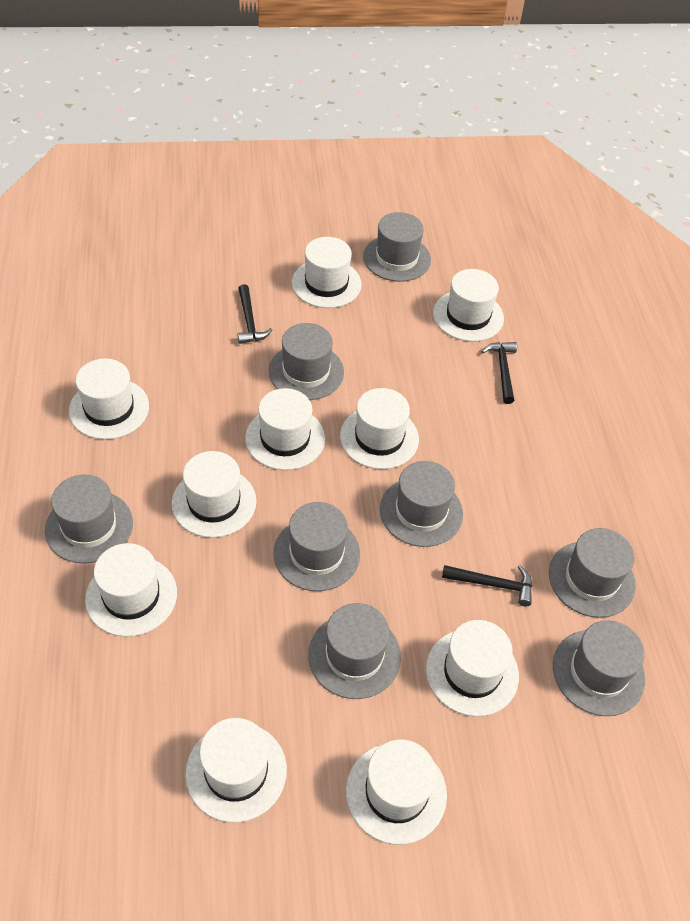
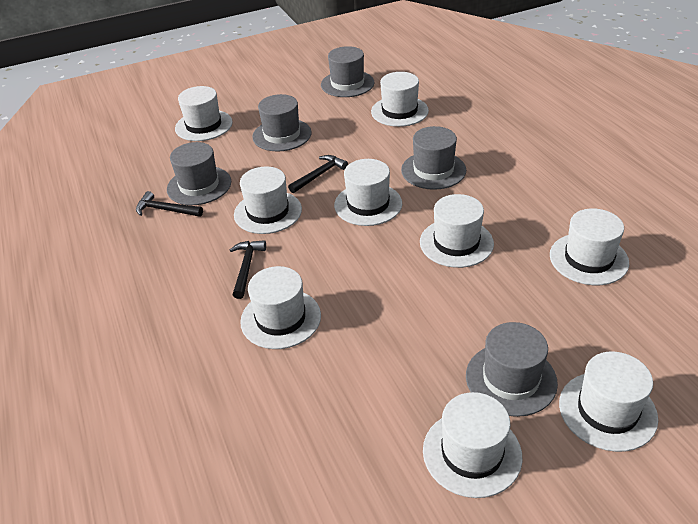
grey hat: 8 -> 5
white hat: 10 -> 9

